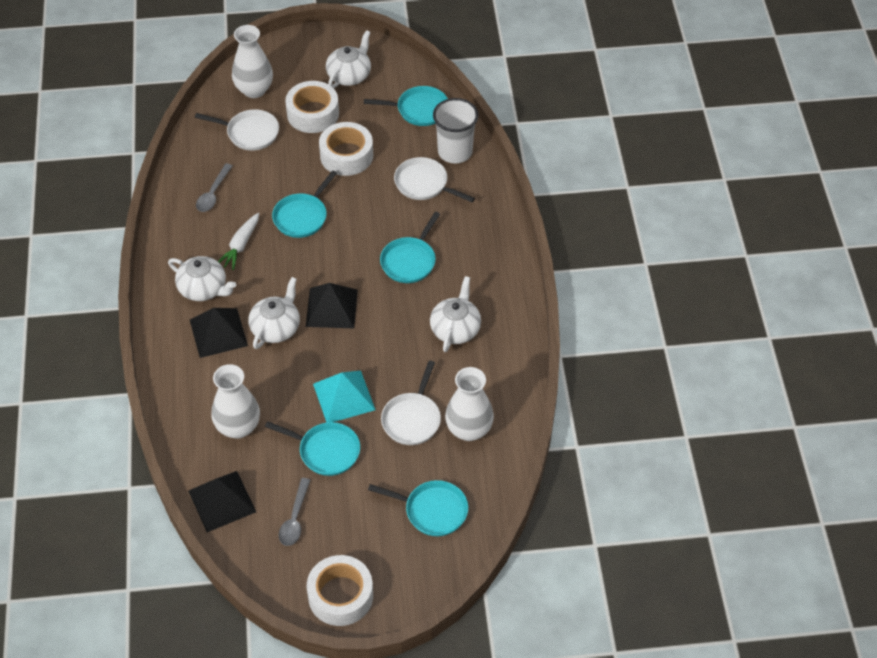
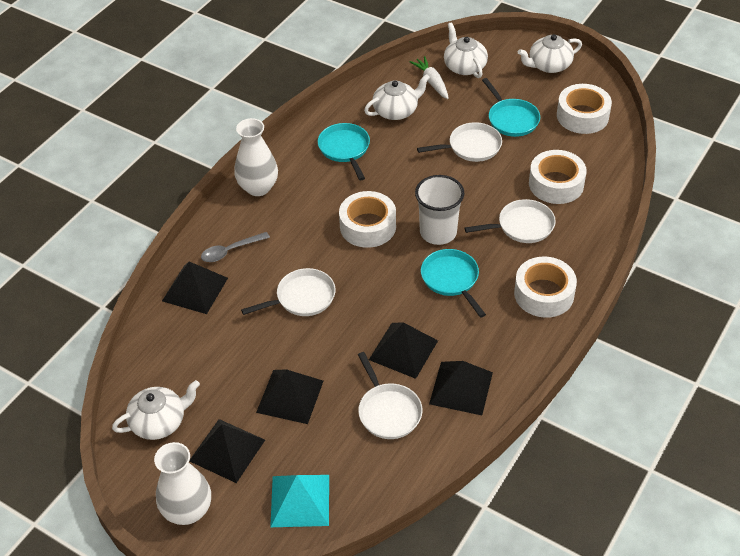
black pyramid: 3 -> 5
grey spoon: 2 -> 1
turquoise pan: 5 -> 3
white pan: 3 -> 4
white tape: 3 -> 4
white vase: 3 -> 2

